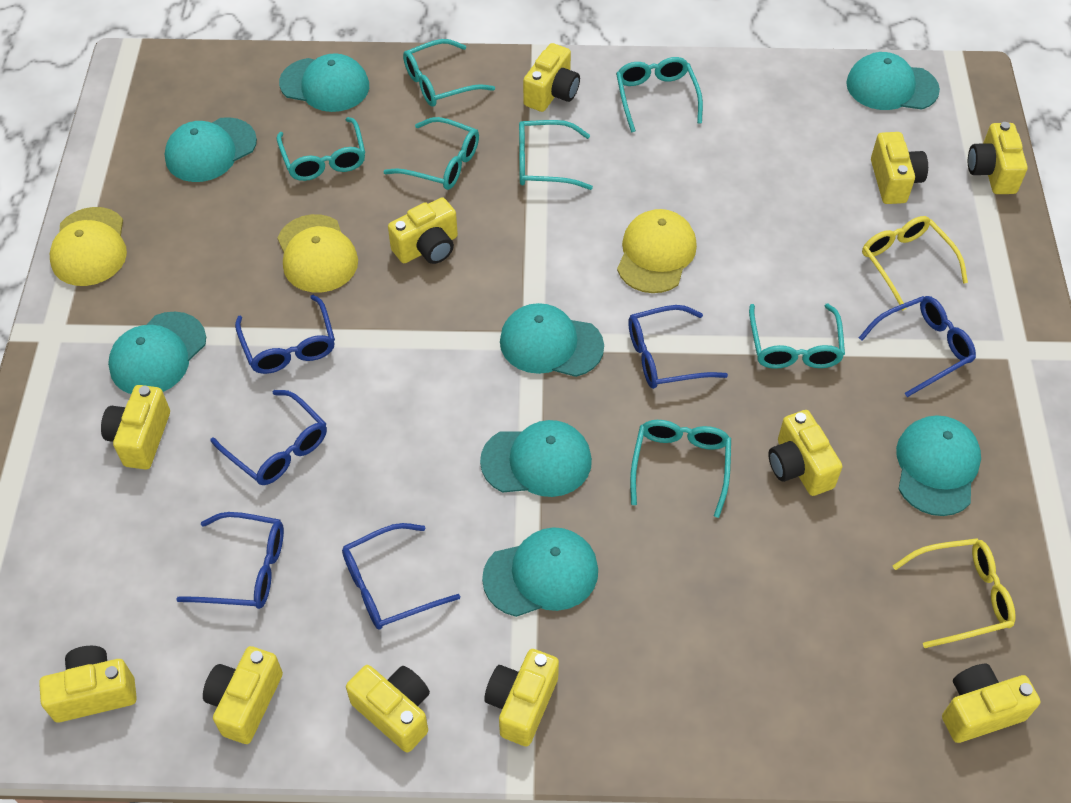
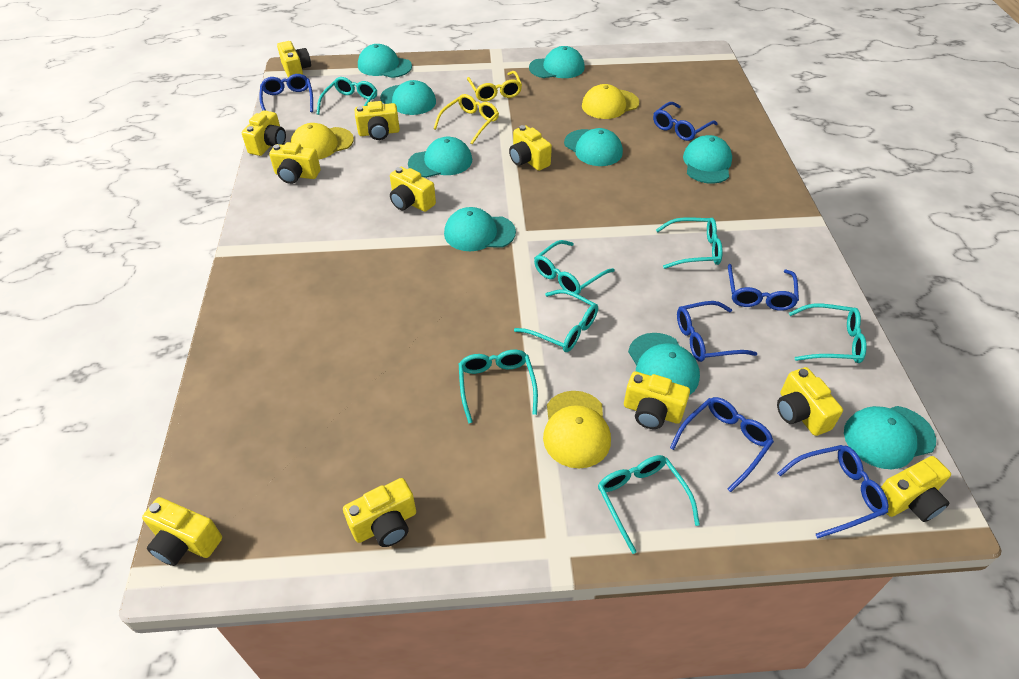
turquoise cap: 8 -> 9

